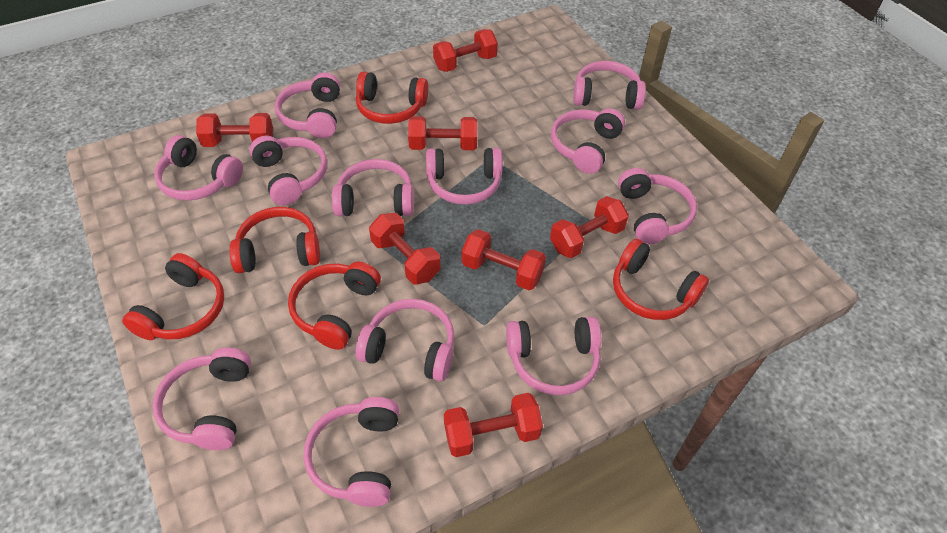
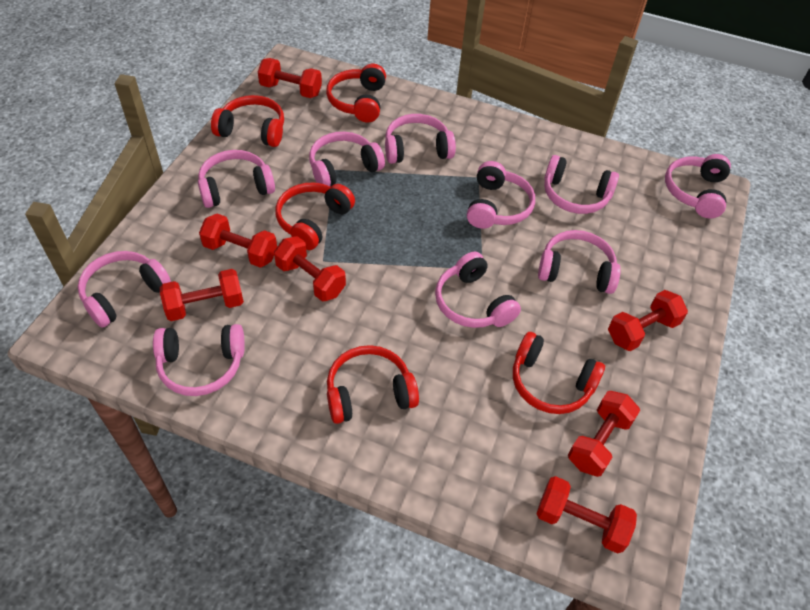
pink headphones: 12 -> 10

